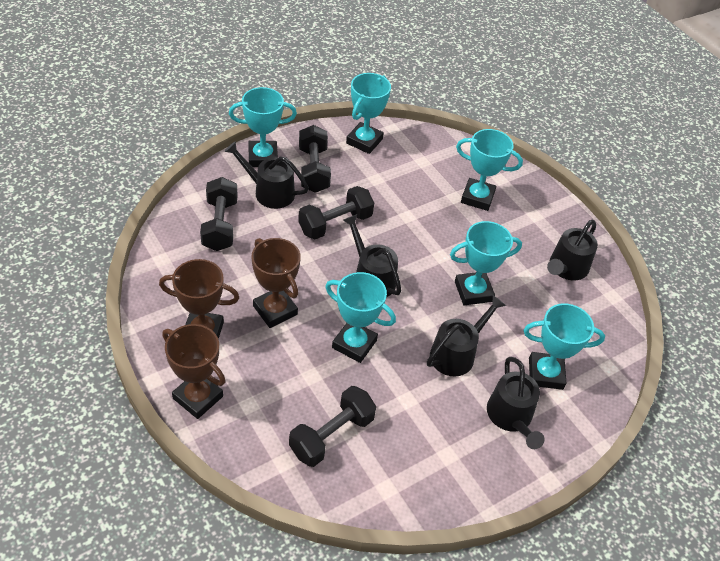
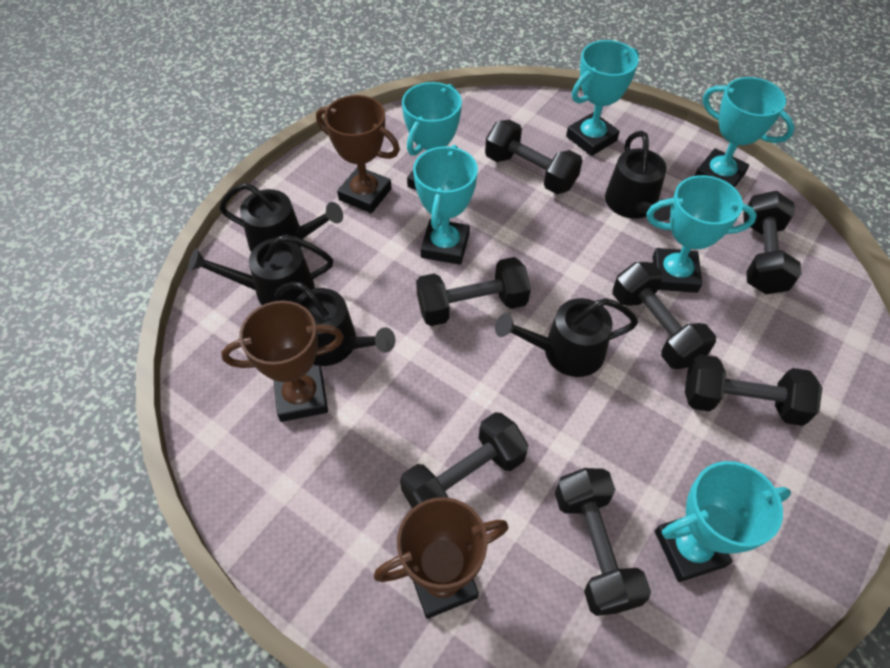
black dumbbell: 4 -> 7

